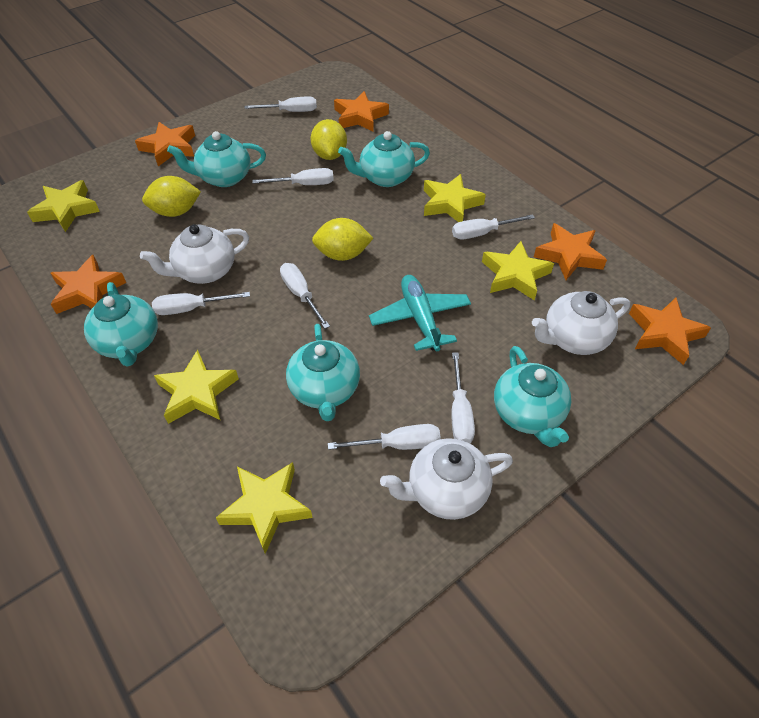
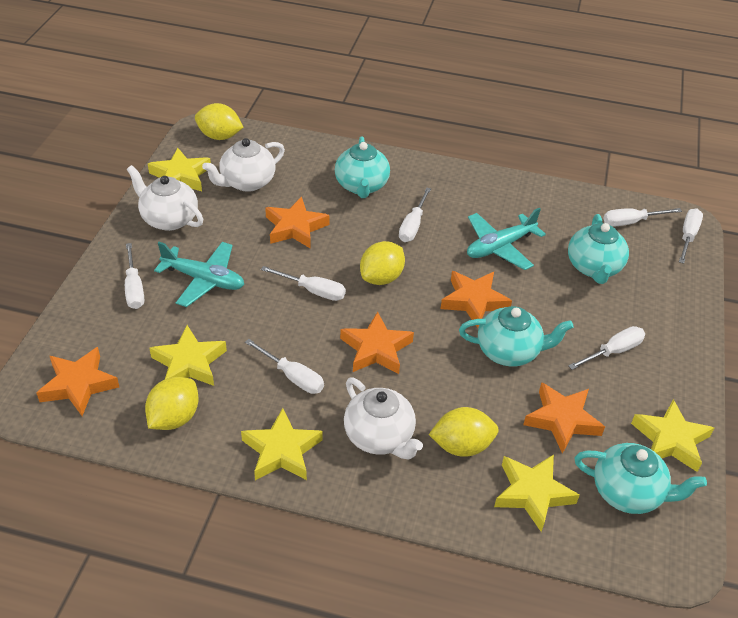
turquoise plane: 1 -> 2
turquoise teapot: 5 -> 4
yellow lemon: 3 -> 4

